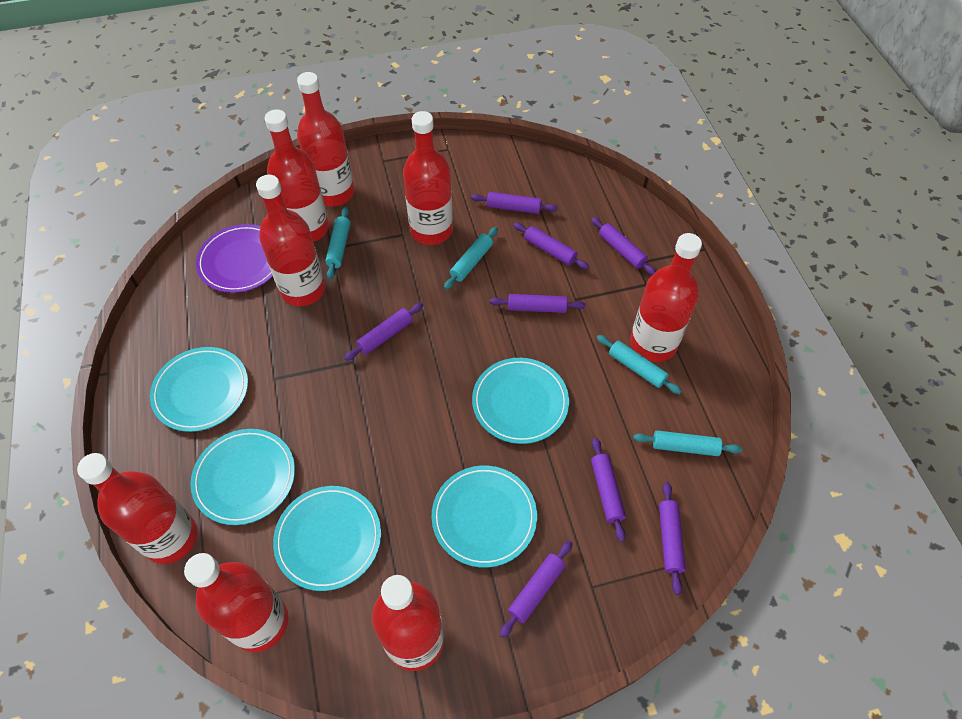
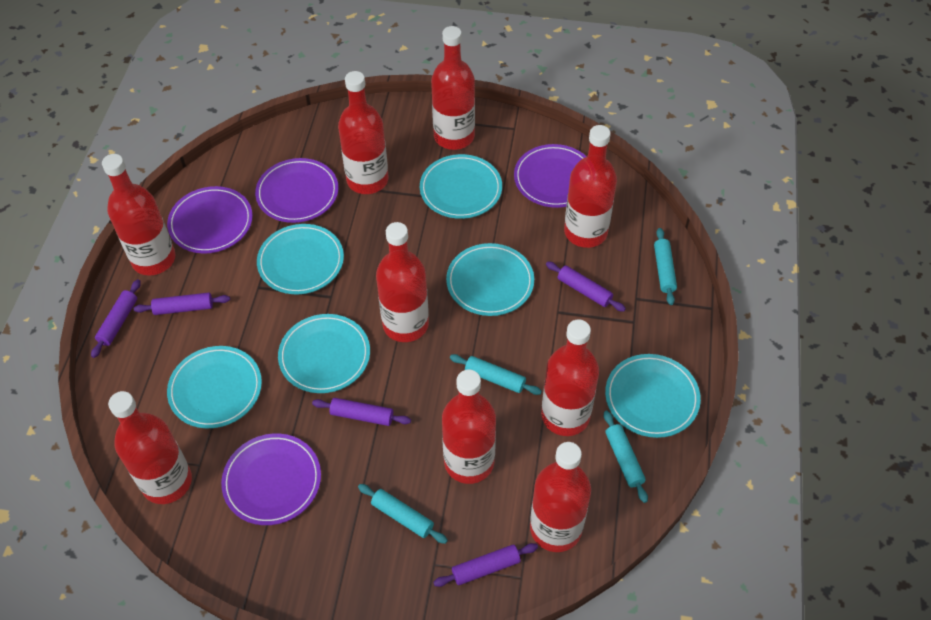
purple plate: 1 -> 4
purple rolling pin: 8 -> 5
red bottle: 8 -> 9
turquoise plate: 5 -> 6

